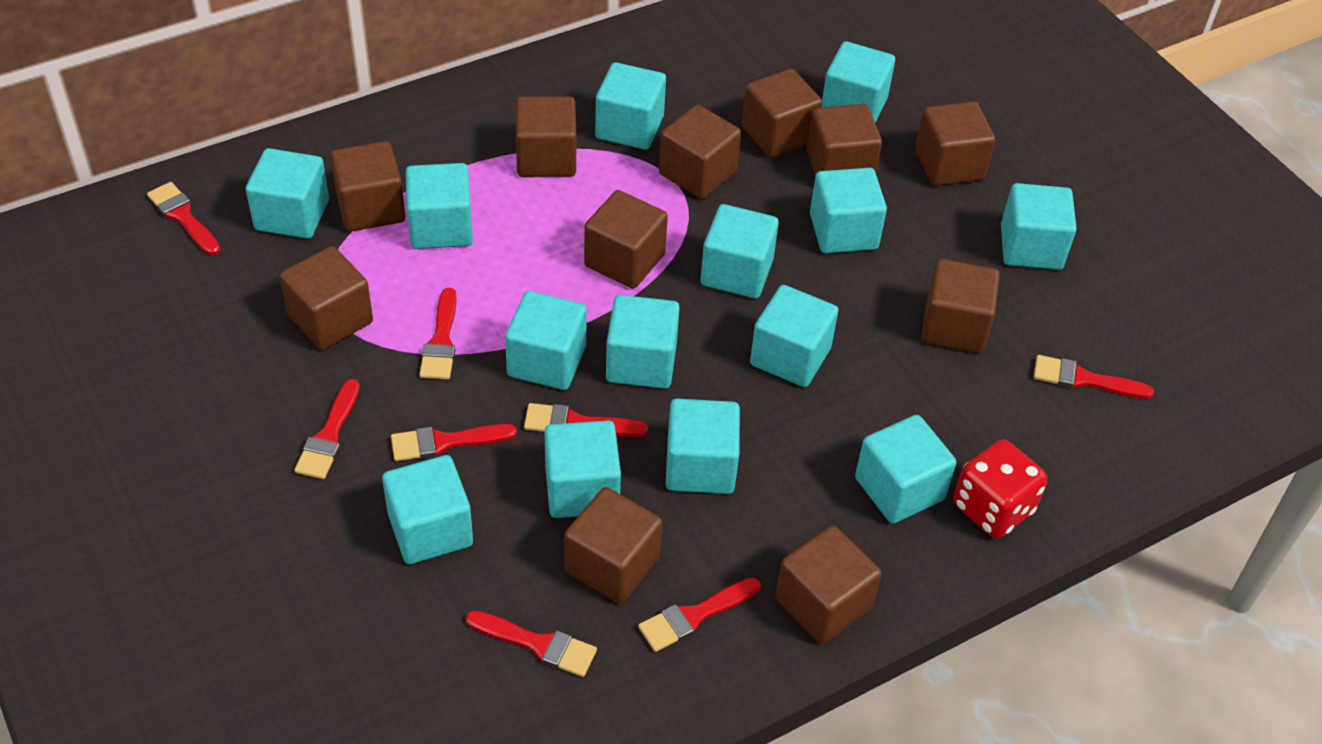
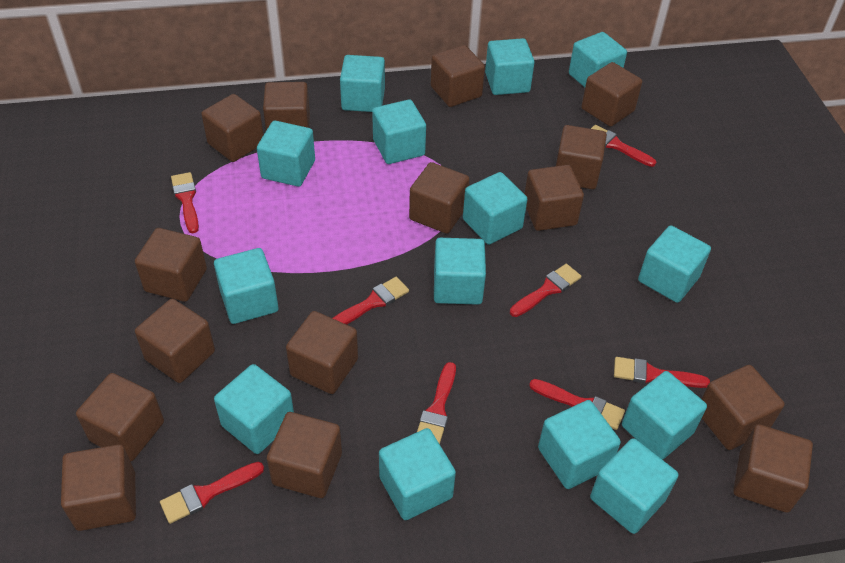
brown cube: 11 -> 15
red dice: 1 -> 0

